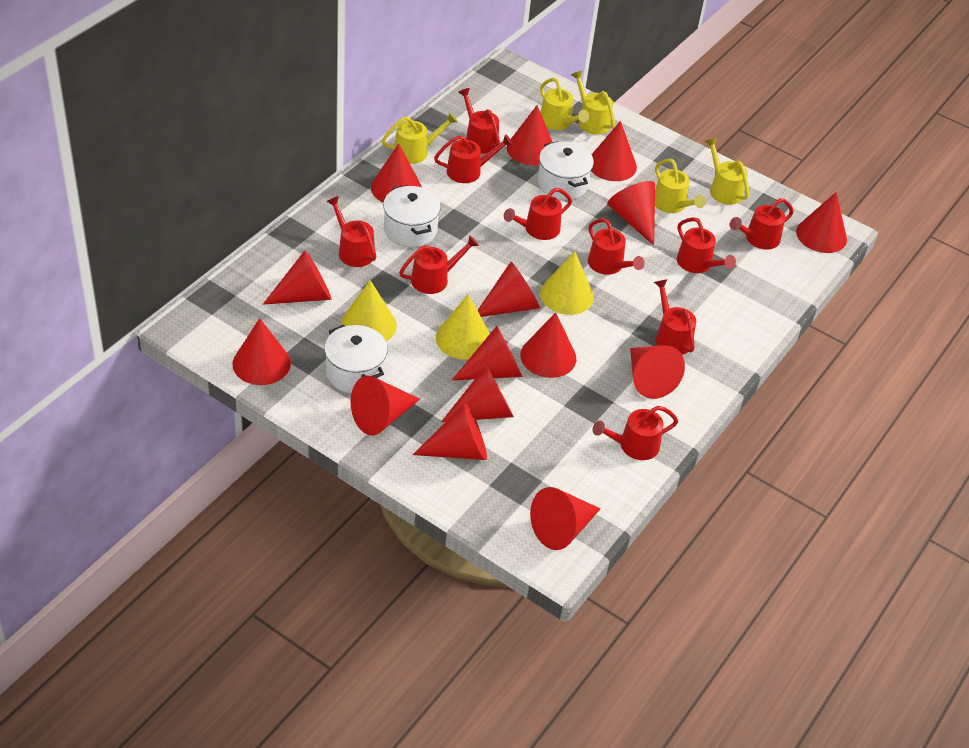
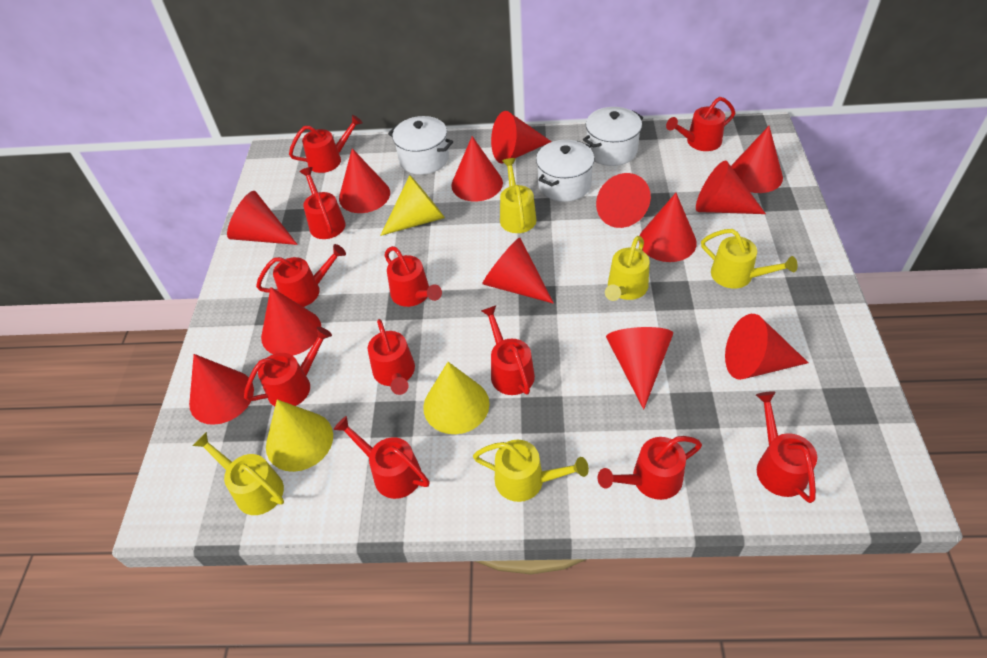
red cone: 15 -> 13
red watering can: 10 -> 11

